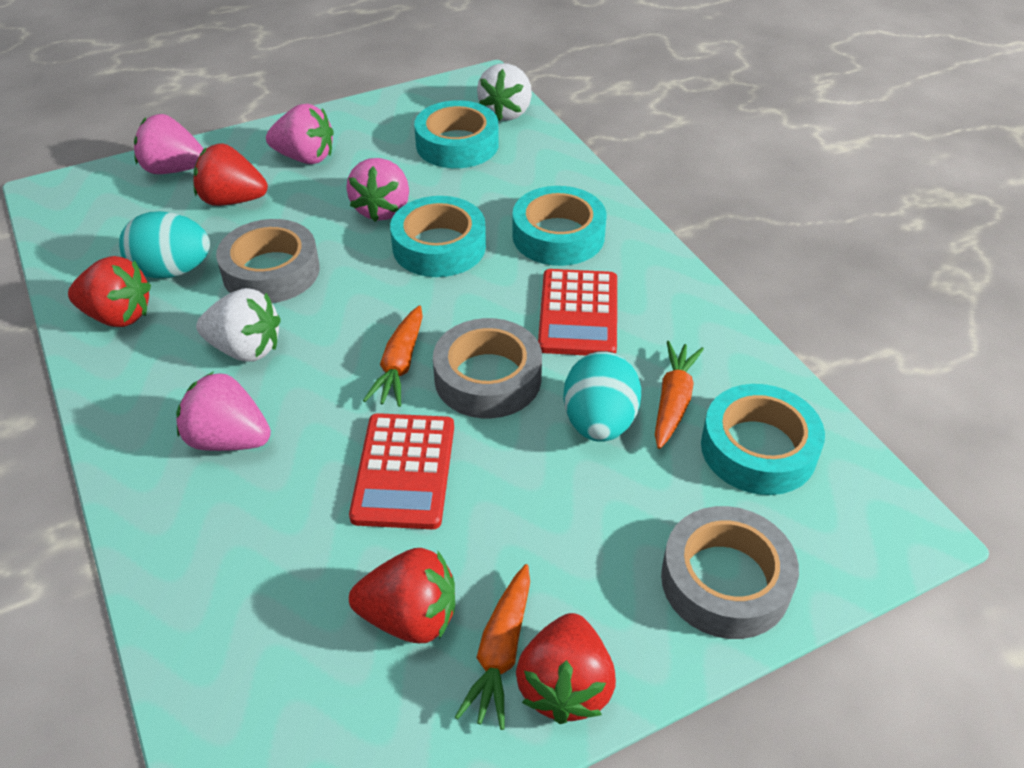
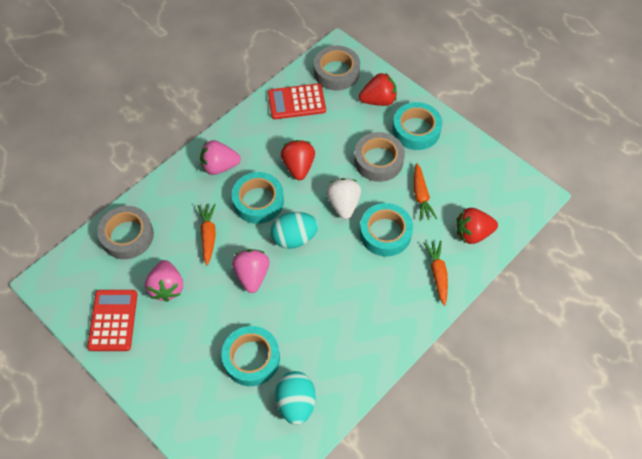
pink strawberry: 4 -> 3
red strawberry: 4 -> 3
white strawberry: 2 -> 1

